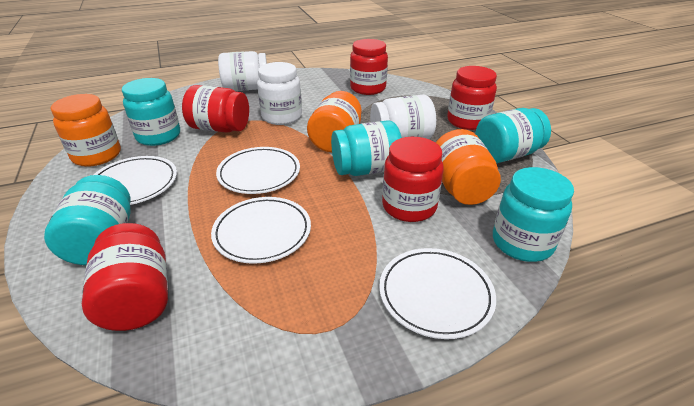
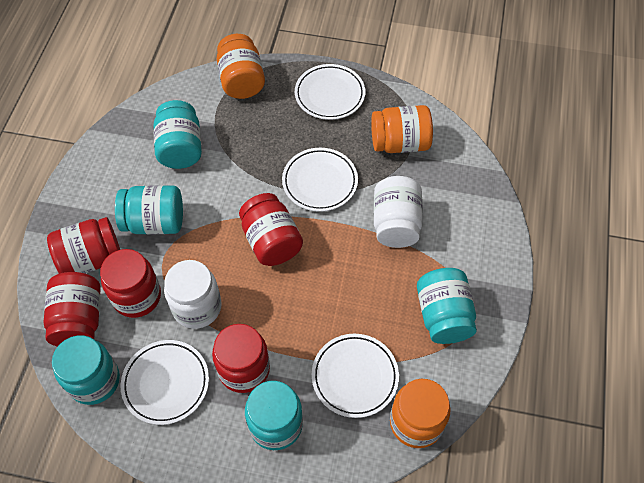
white jar: 3 -> 2

